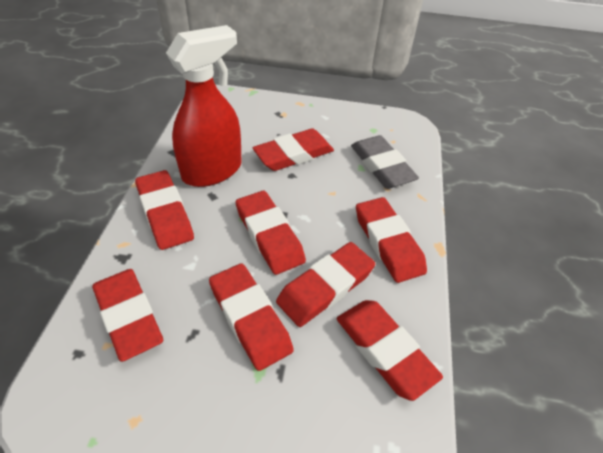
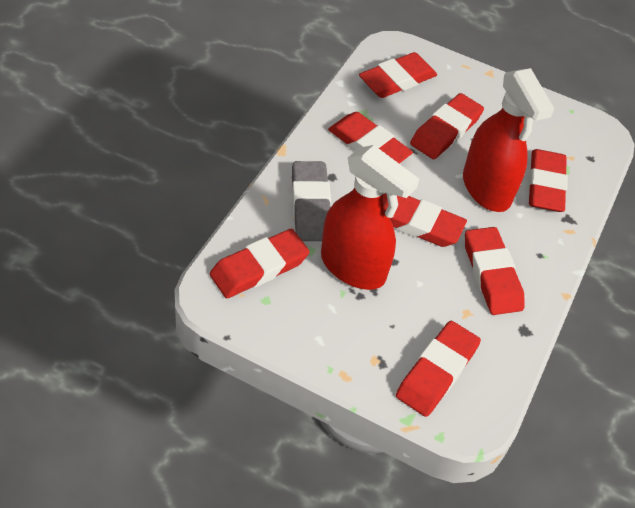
red spray bottle: 1 -> 2

